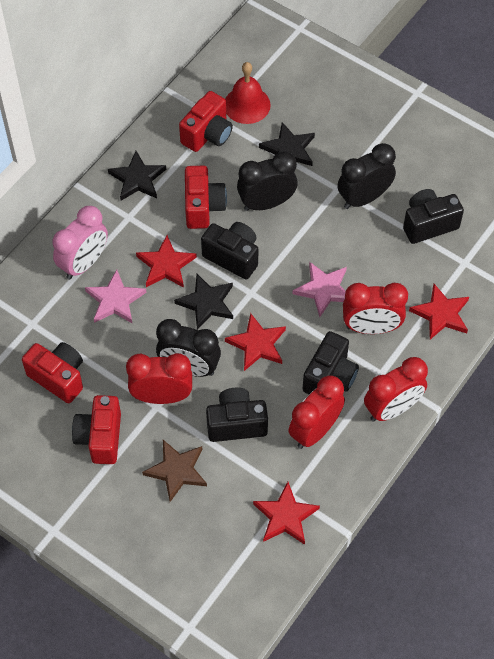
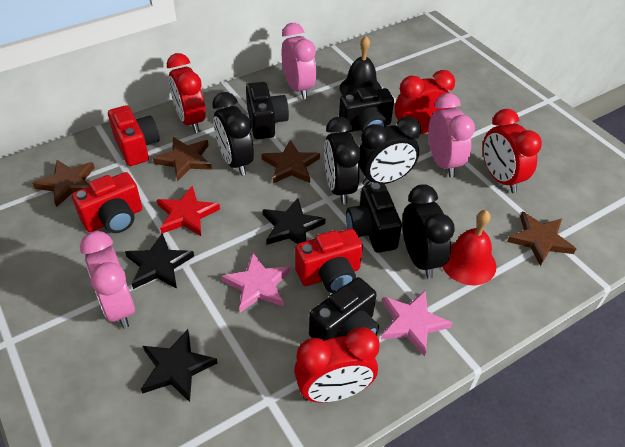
black bell: 0 -> 1
black clock: 3 -> 4
brown star: 1 -> 4
pink clock: 1 -> 3
red camera: 4 -> 3
red star: 4 -> 1

